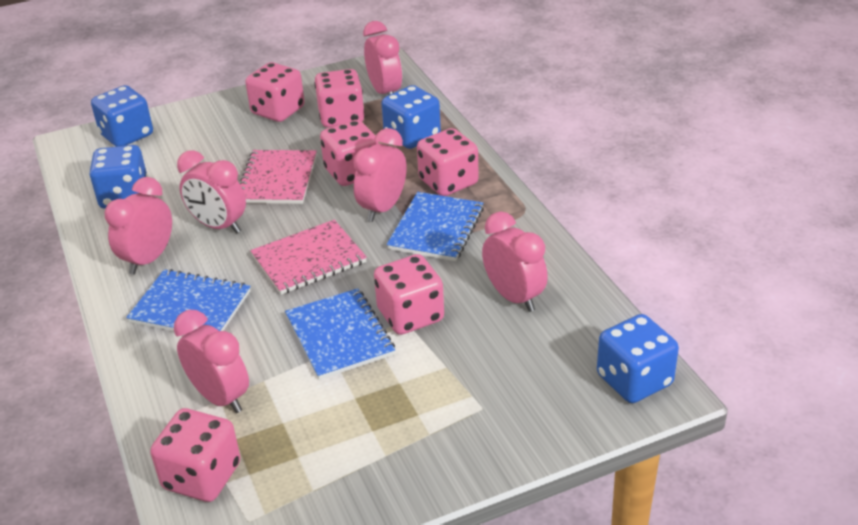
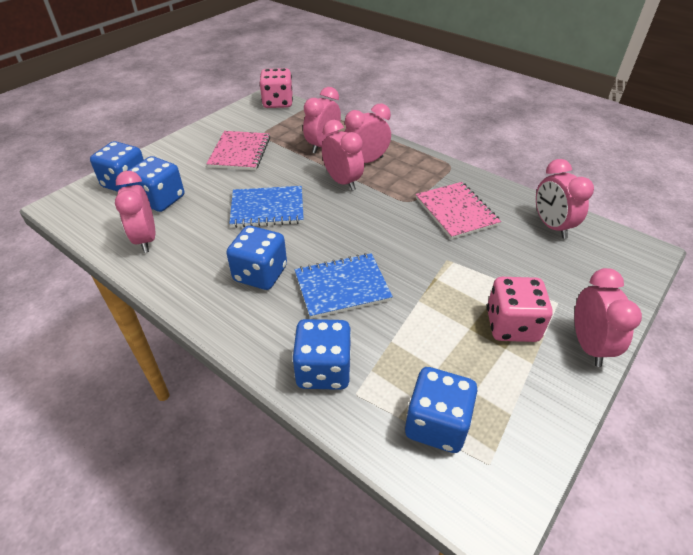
blue dice: 4 -> 5
blue notebook: 3 -> 2
pink dice: 6 -> 2

